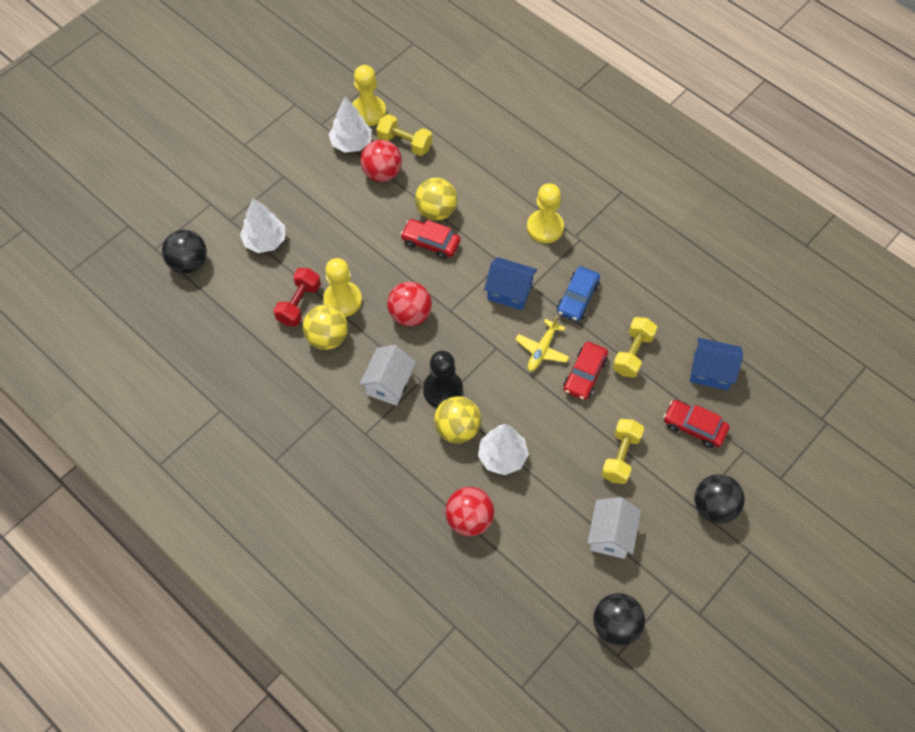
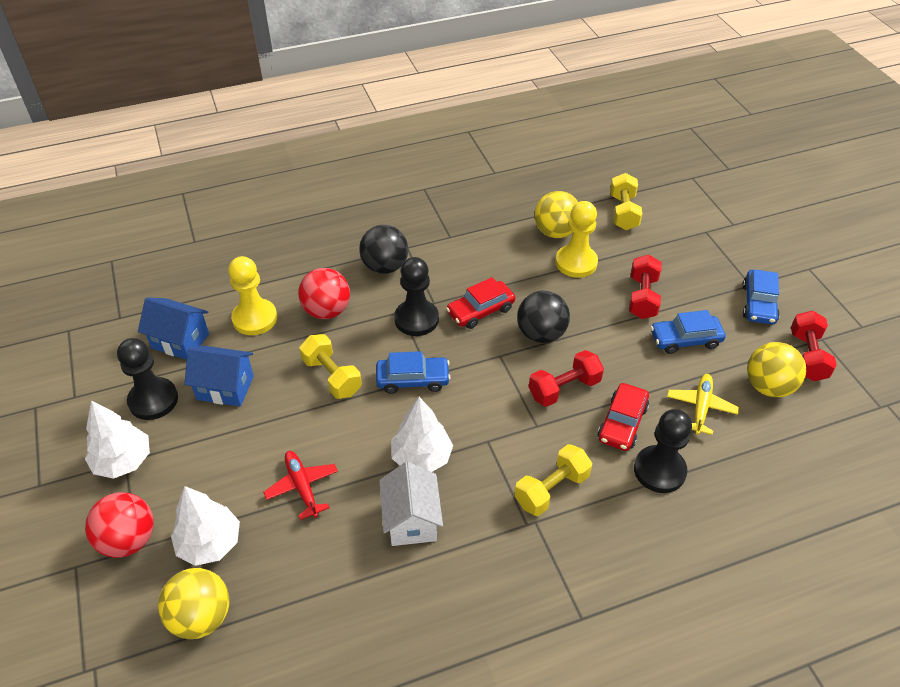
black ball: 3 -> 2
black pawn: 1 -> 3
blue car: 1 -> 3
red ball: 3 -> 2
red car: 3 -> 2
red dumbbell: 1 -> 3
red plane: 0 -> 1
white house: 2 -> 1
yellow pawn: 3 -> 2

